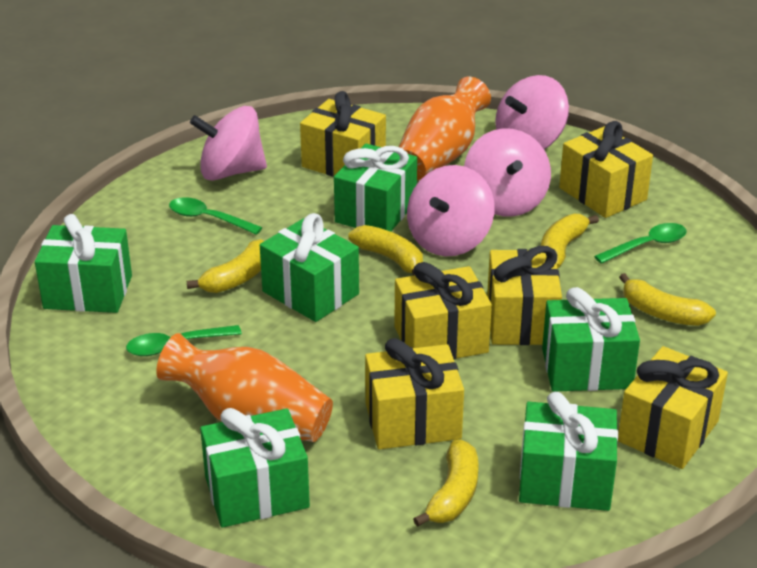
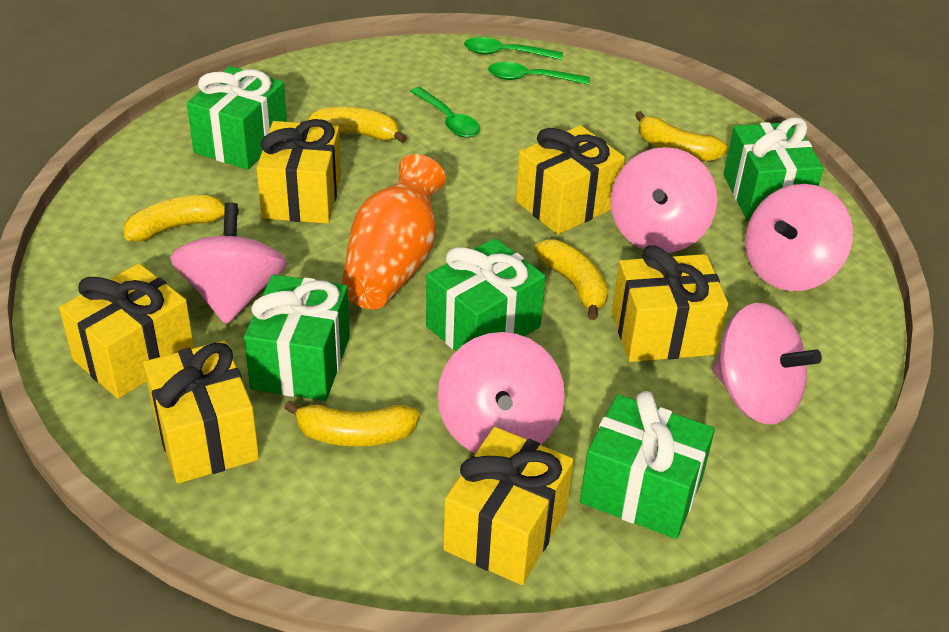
green gift: 6 -> 5
orange vase: 2 -> 1
pink spinning top: 4 -> 5

